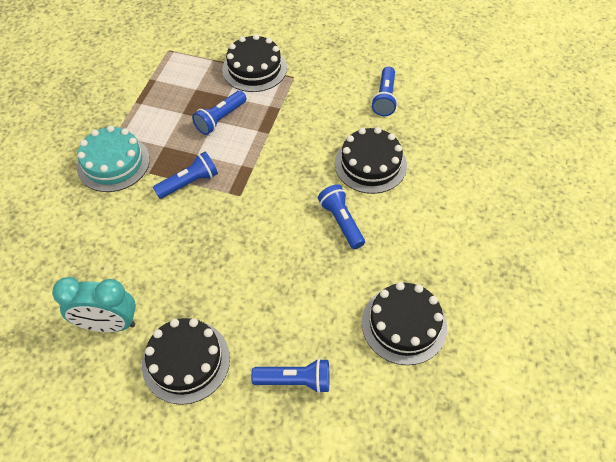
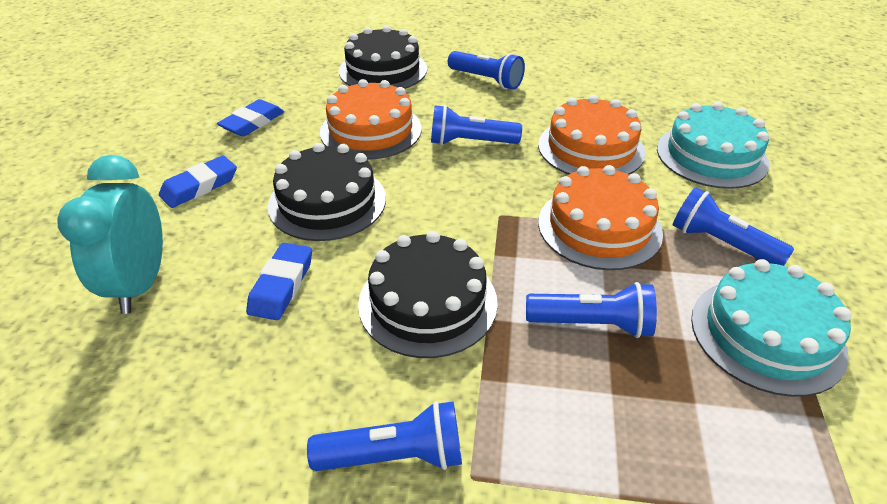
black cake: 4 -> 3
blue eraser: 0 -> 3
orange cake: 0 -> 3
turquoise cake: 1 -> 2

